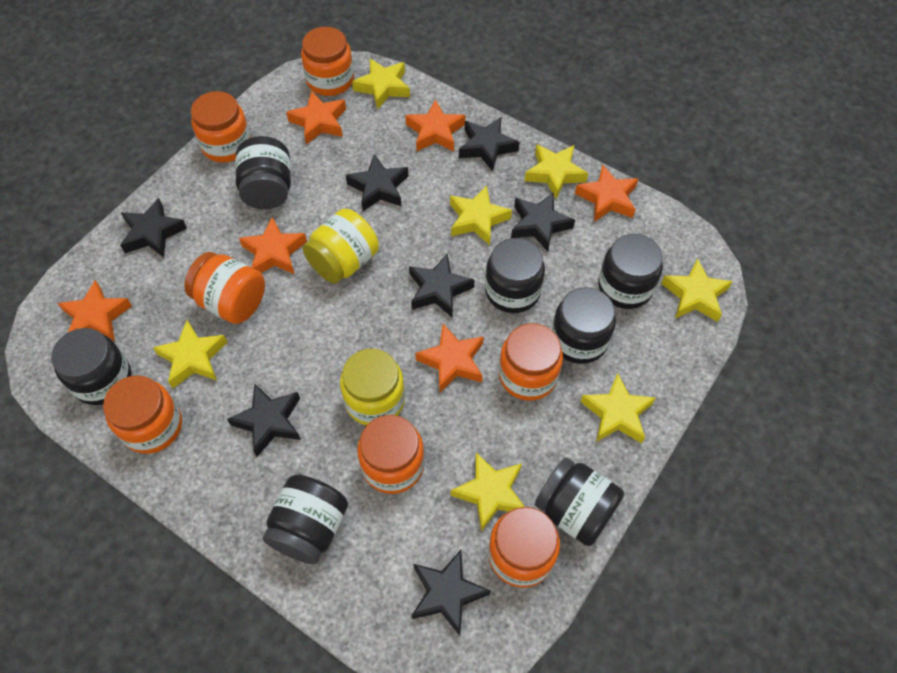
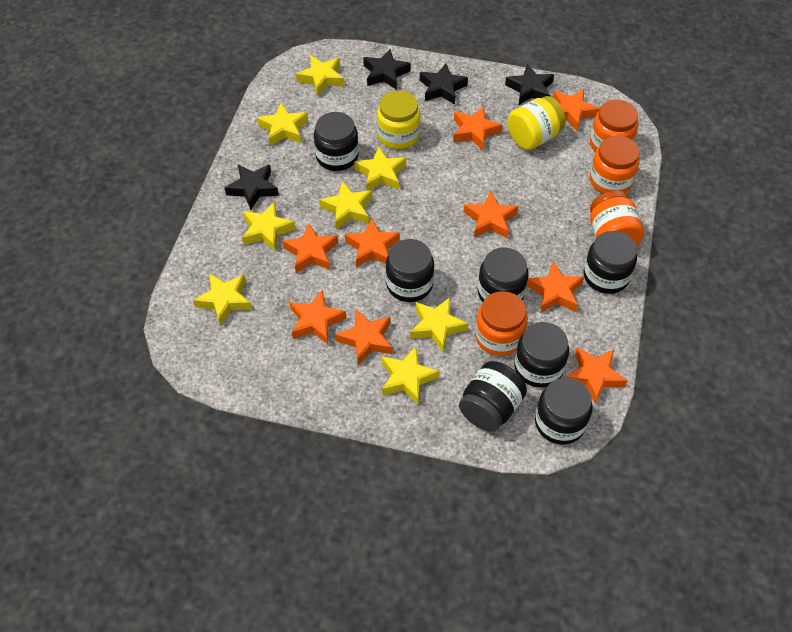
black star: 7 -> 4
orange jar: 7 -> 4
orange star: 6 -> 9
yellow star: 7 -> 8

